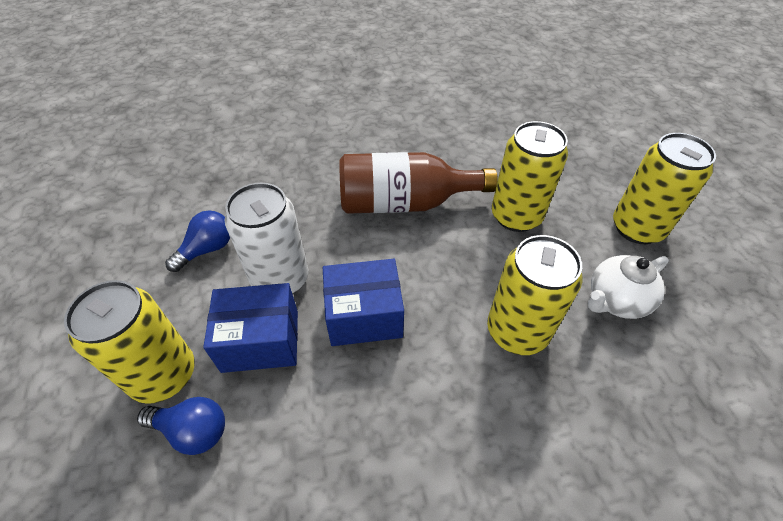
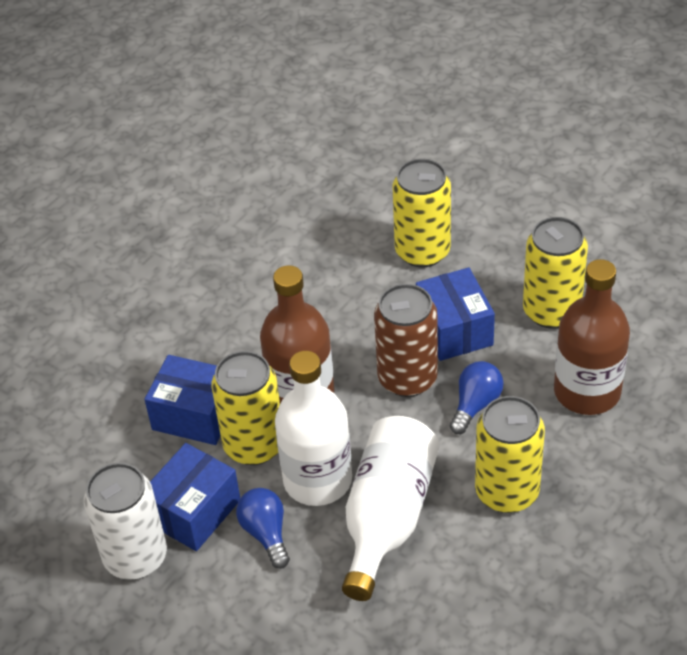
blue box: 2 -> 3
brown bottle: 1 -> 2
brown can: 0 -> 1
white bottle: 0 -> 2
white teapot: 1 -> 0

